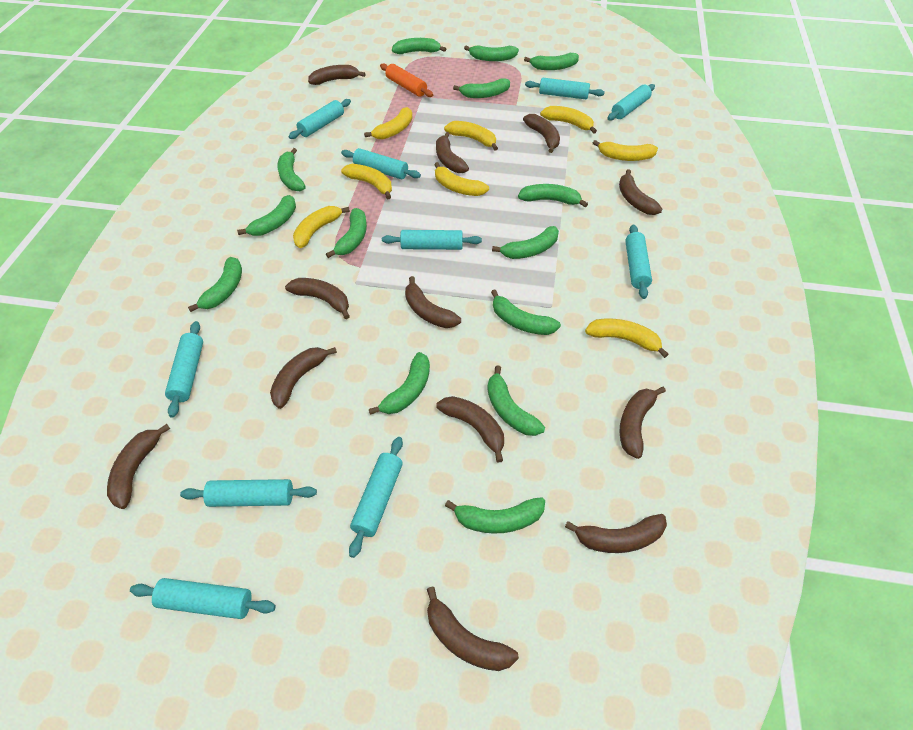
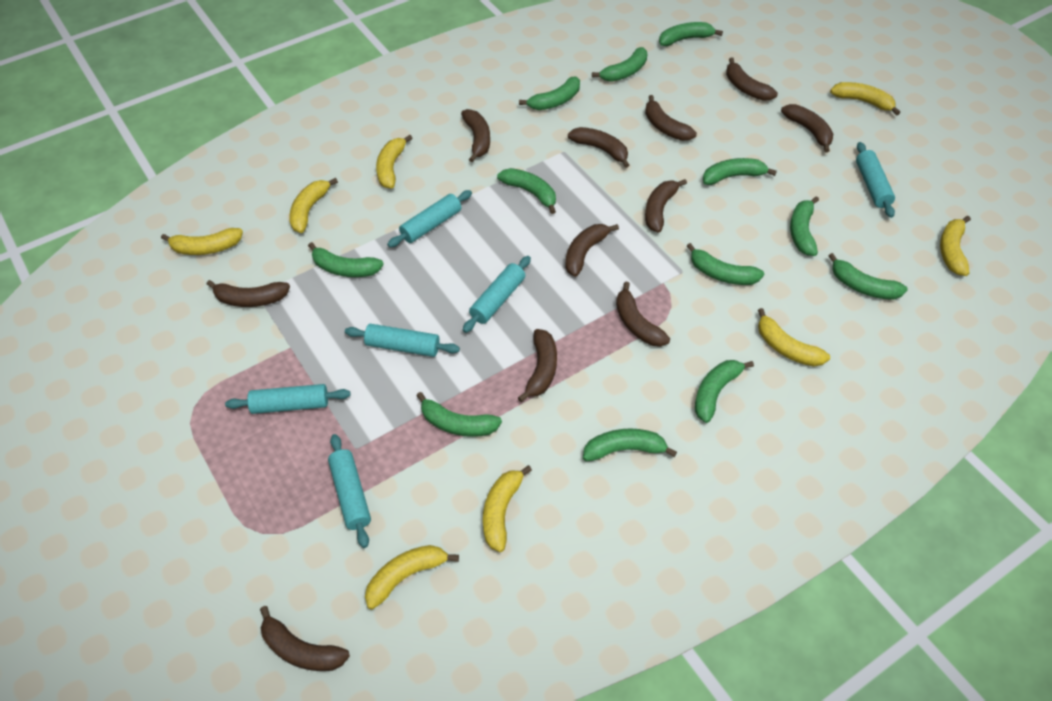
brown banana: 12 -> 11
green banana: 14 -> 12
orange rolling pin: 1 -> 0
turquoise rolling pin: 10 -> 6

